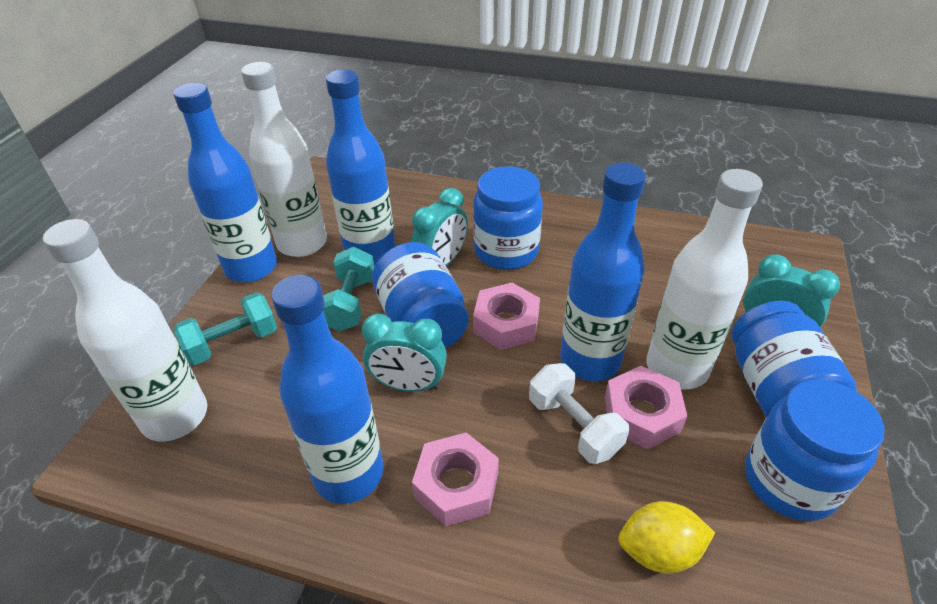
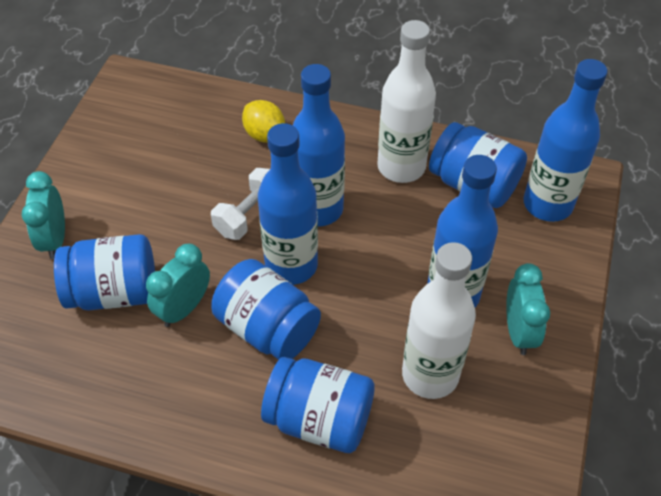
pink nut: 3 -> 0
turquoise dumbbell: 2 -> 0
white bottle: 3 -> 2

